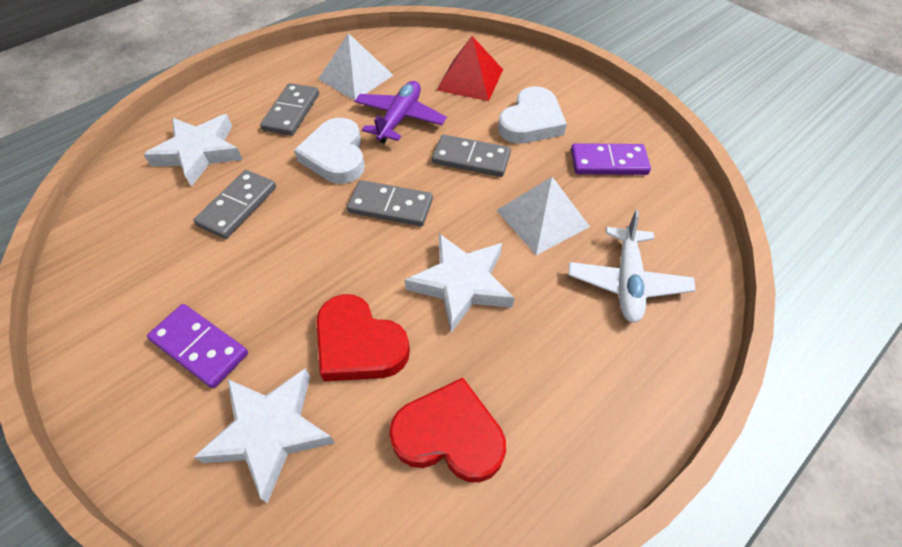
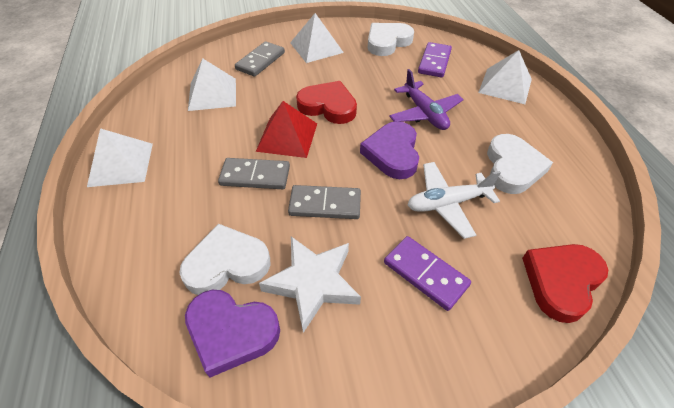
grey domino: 4 -> 3
purple heart: 0 -> 2
white heart: 2 -> 3
white pyramid: 2 -> 4
white star: 3 -> 1

